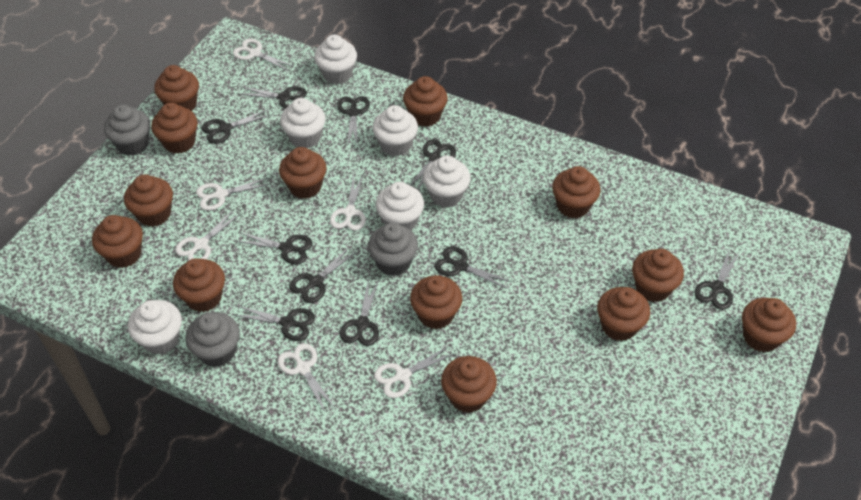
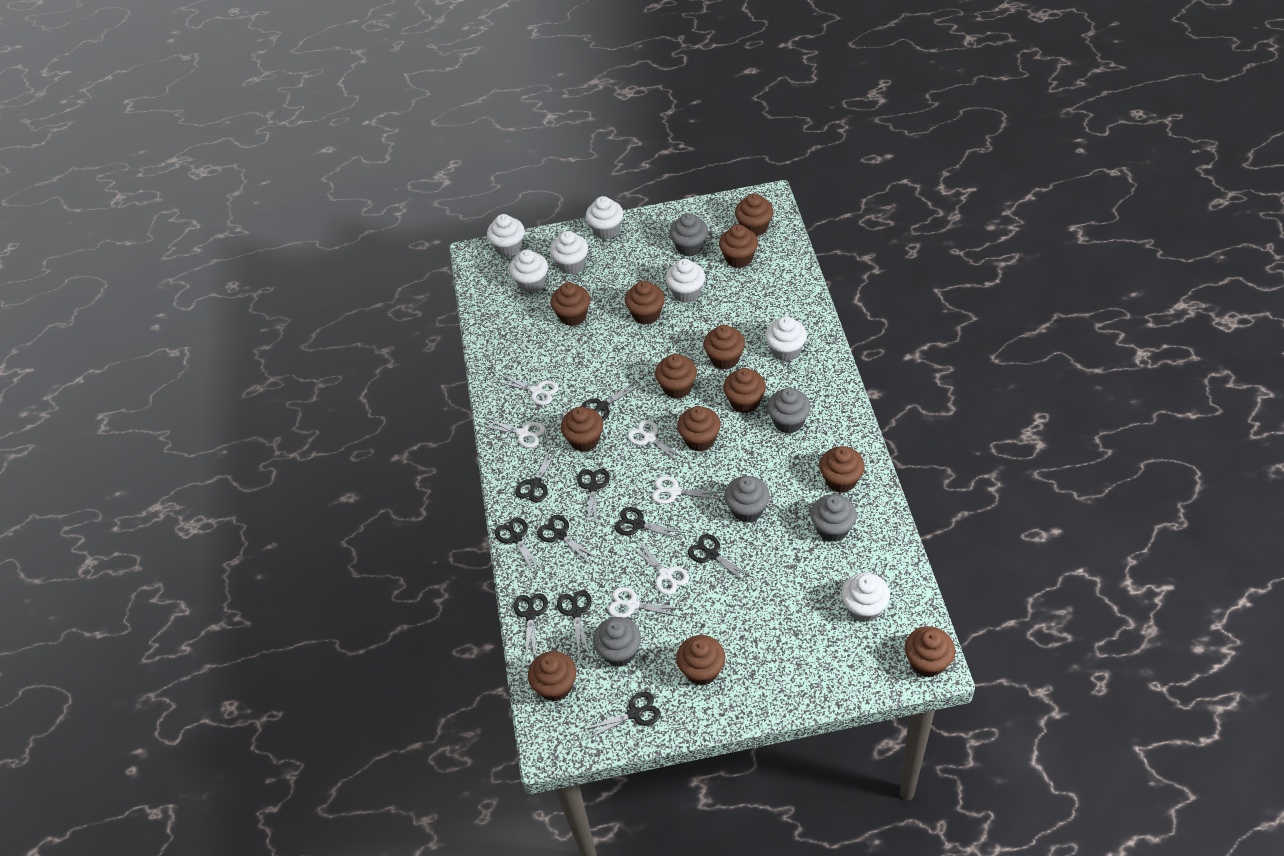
grey cupcake: 3 -> 5
white cupcake: 6 -> 7

